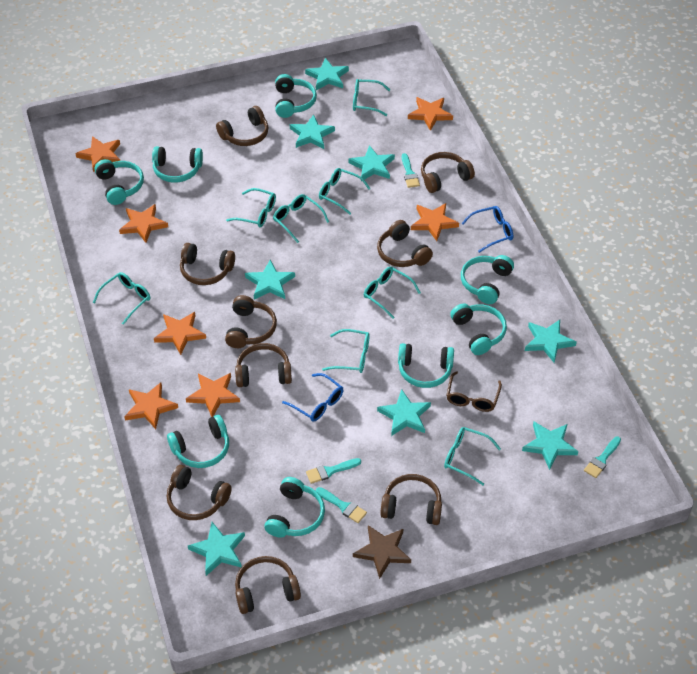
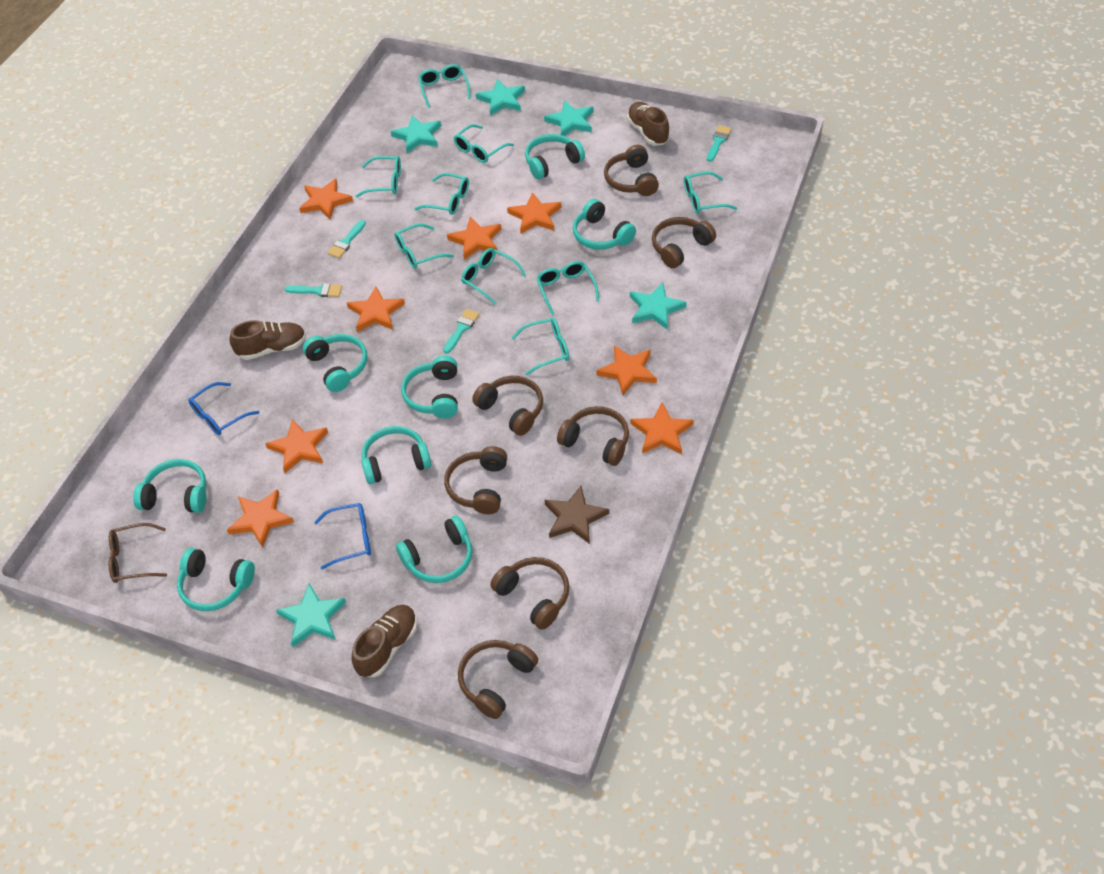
brown headphones: 9 -> 7
brown shoe: 0 -> 3
orange star: 7 -> 8
turquoise glasses: 8 -> 9
turquoise star: 8 -> 5

